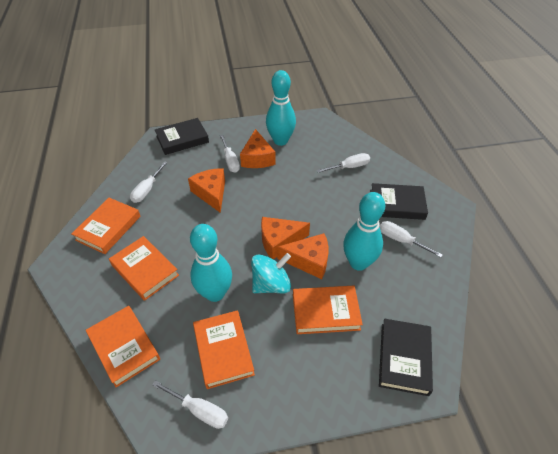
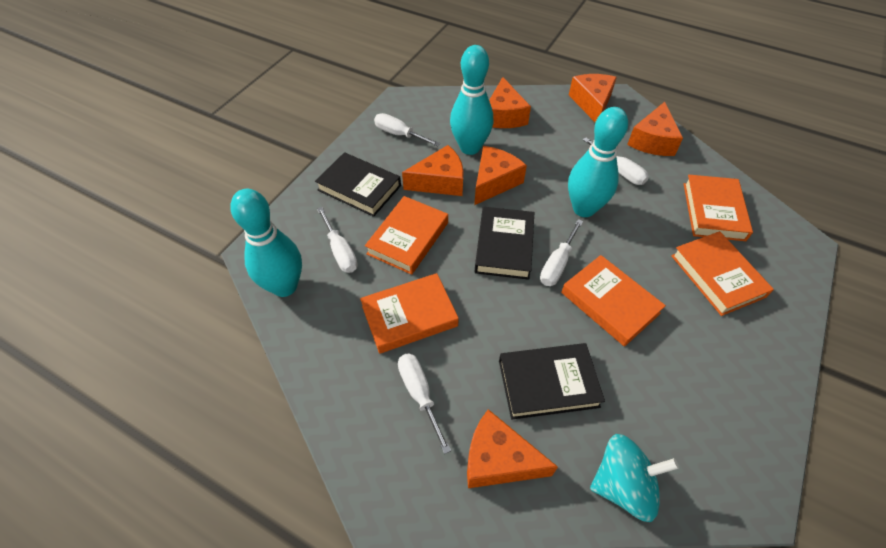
orange cheese: 4 -> 6

